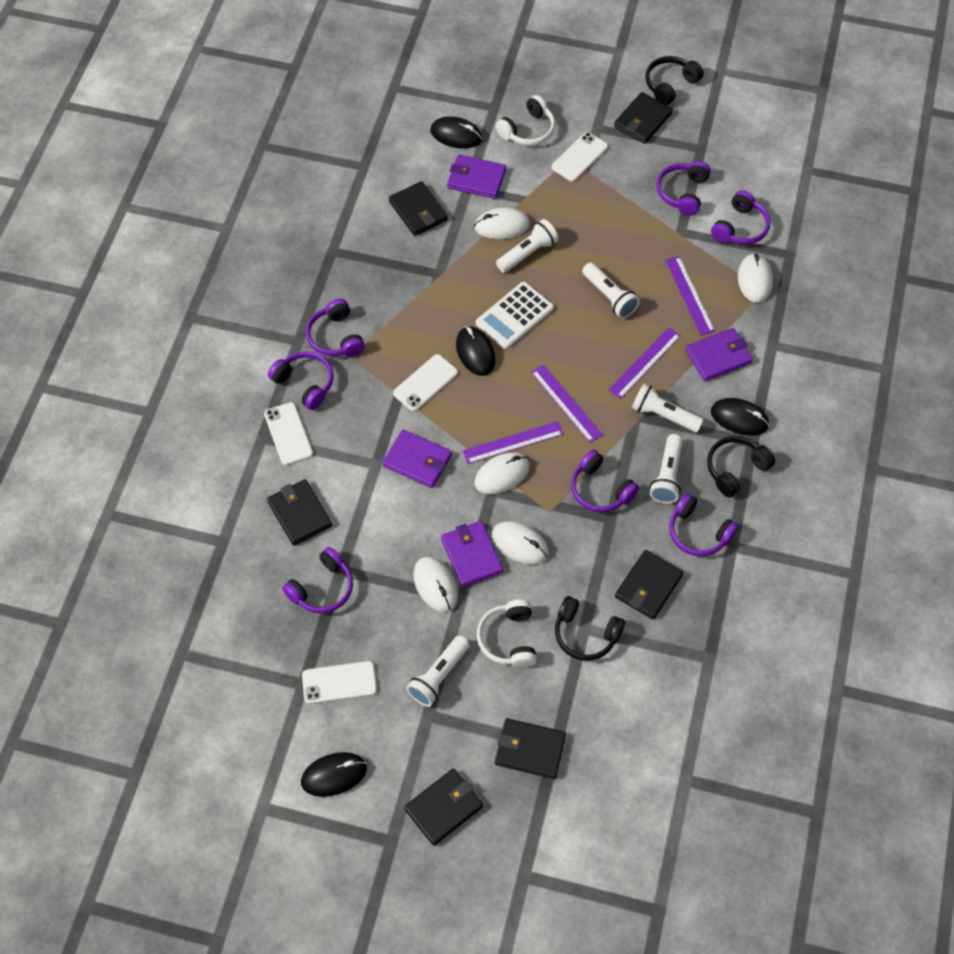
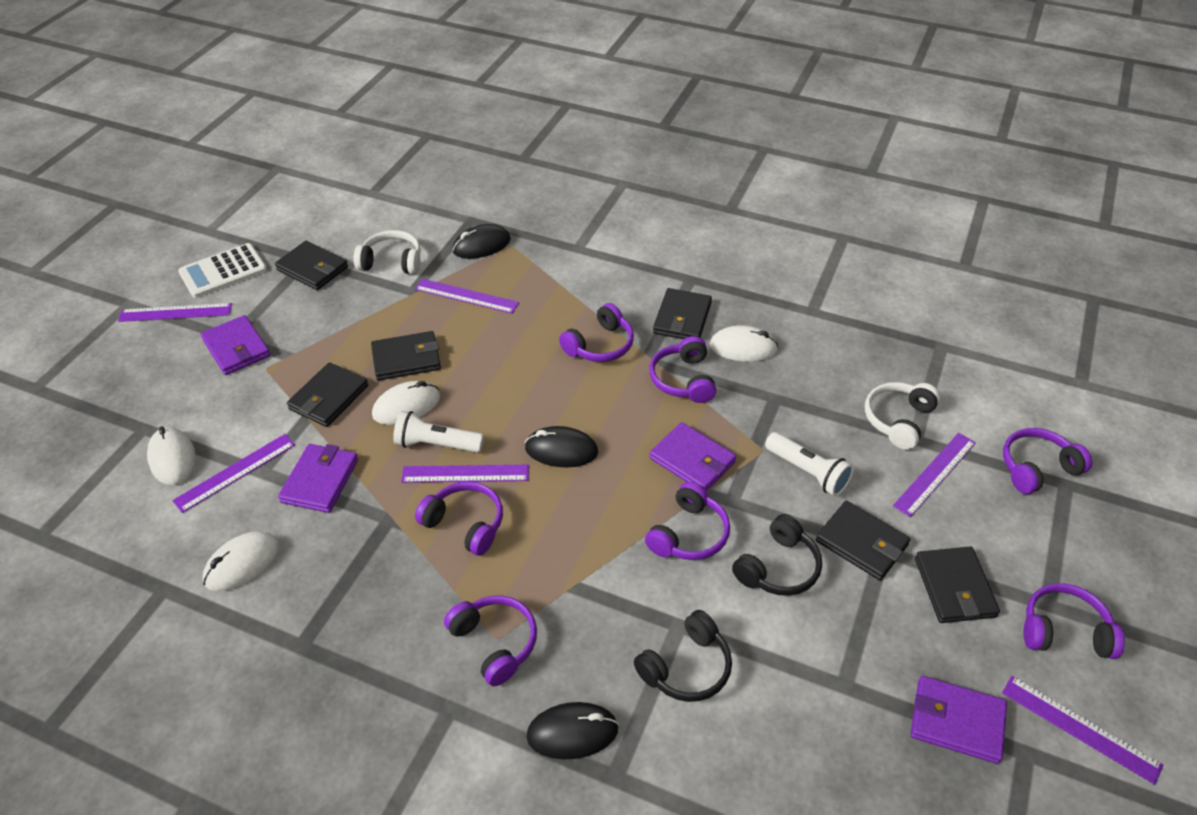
black headphones: 3 -> 2
black mouse: 4 -> 3
purple ruler: 4 -> 6
white flashlight: 5 -> 2
white mouse: 5 -> 4
white phone: 4 -> 0

